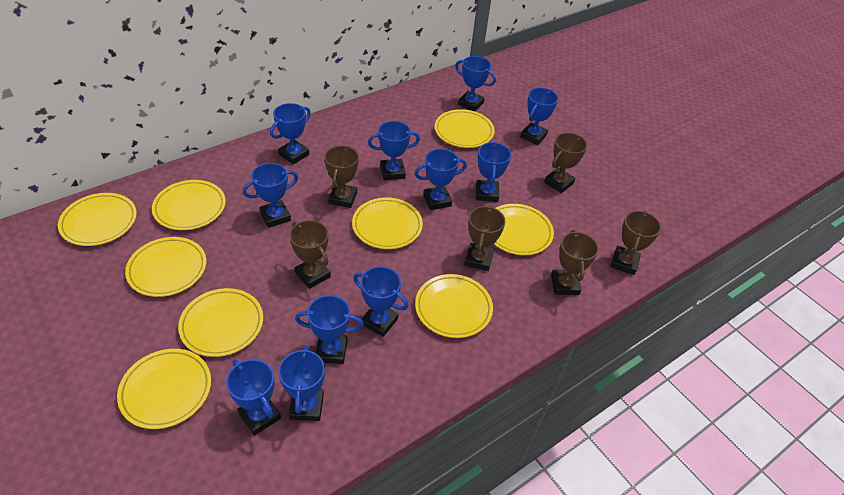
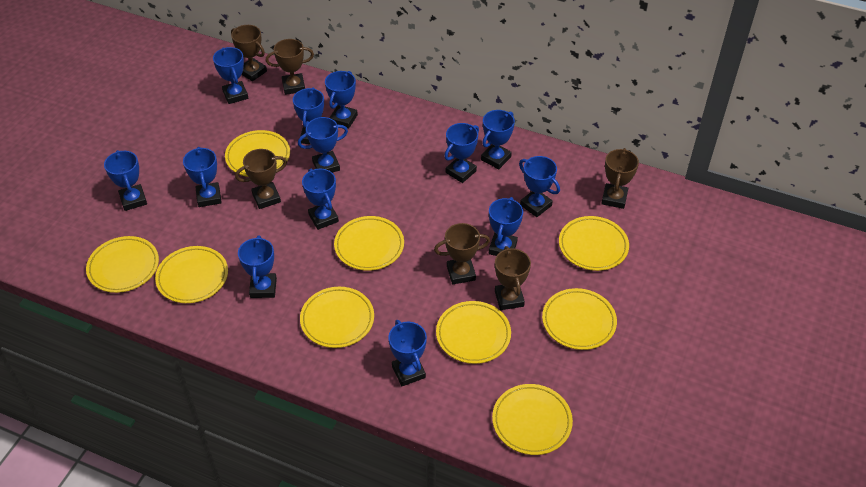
blue trophy: 11 -> 13

